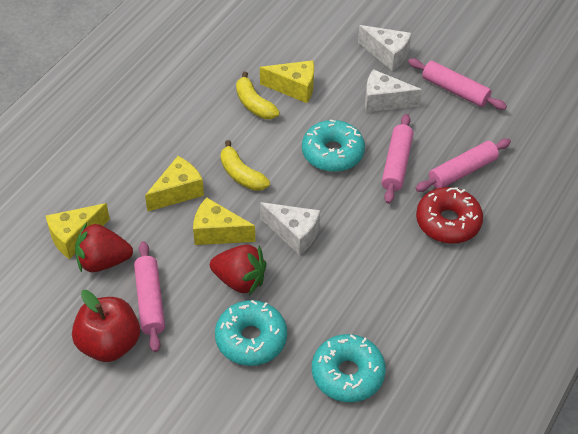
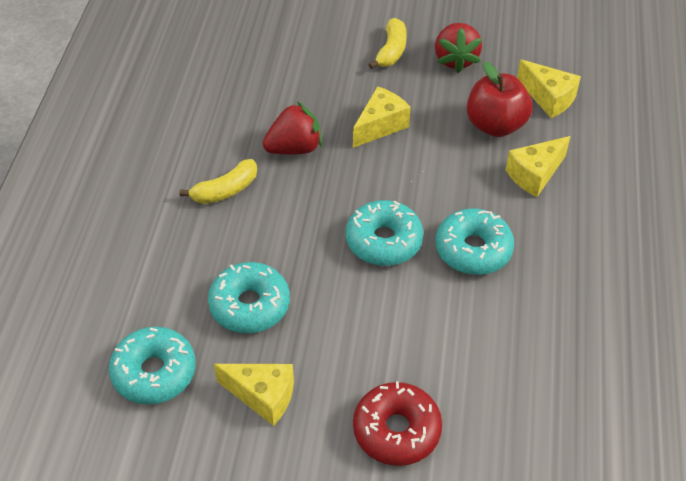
pink rolling pin: 4 -> 0
turquoise donut: 3 -> 4
white cheese: 3 -> 0

